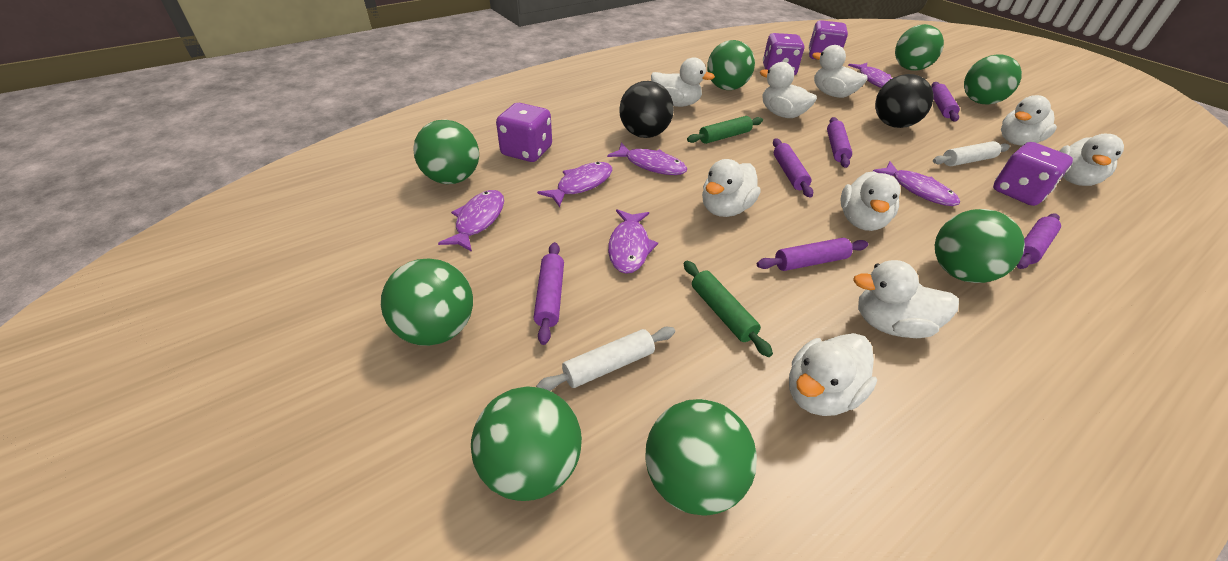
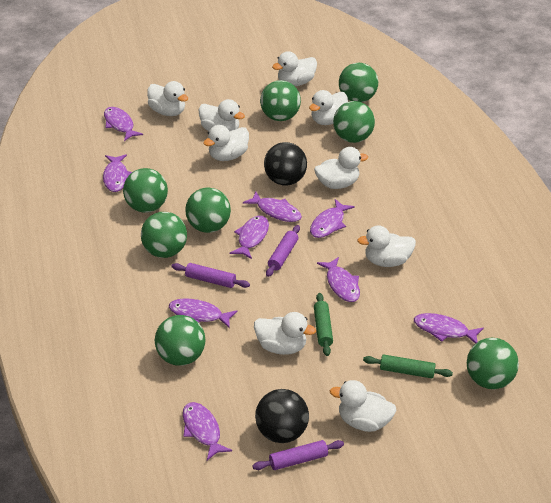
purple dice: 4 -> 0
purple fish: 6 -> 9
purple rolling pin: 6 -> 3
white rolling pin: 2 -> 0

